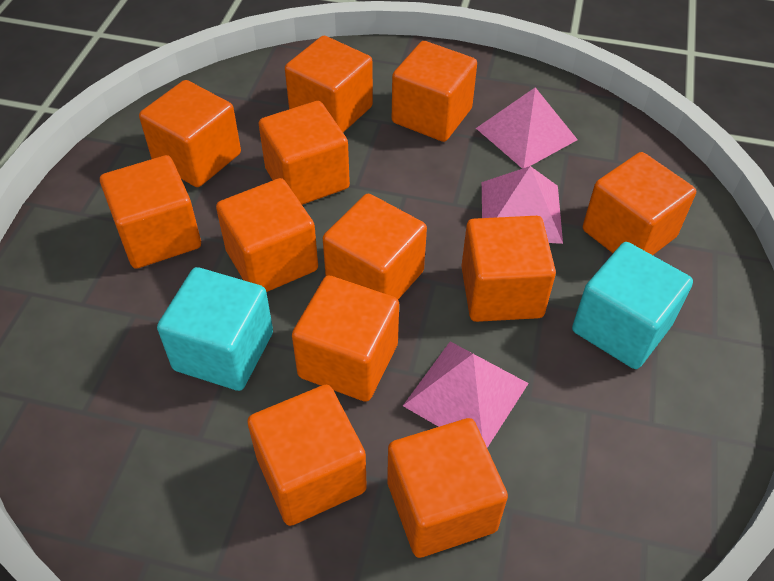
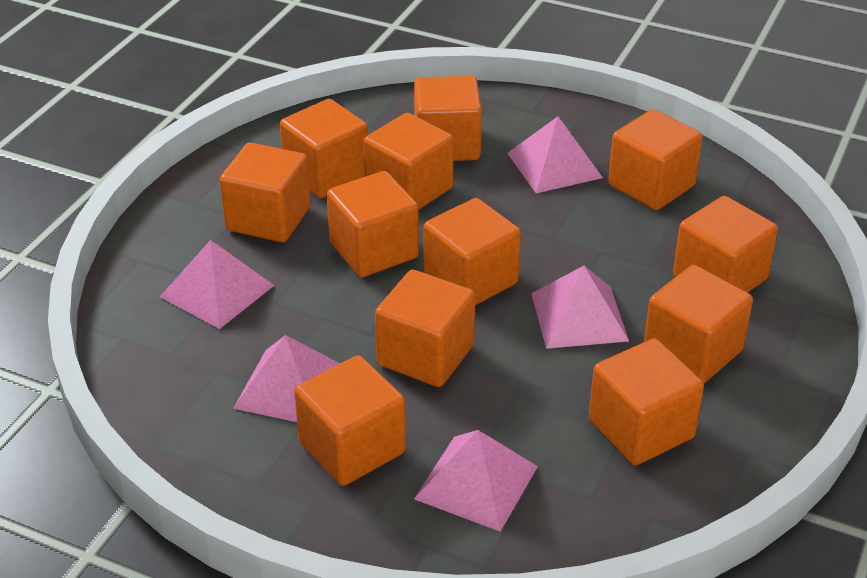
pink pyramid: 3 -> 5
turquoise cube: 2 -> 0

